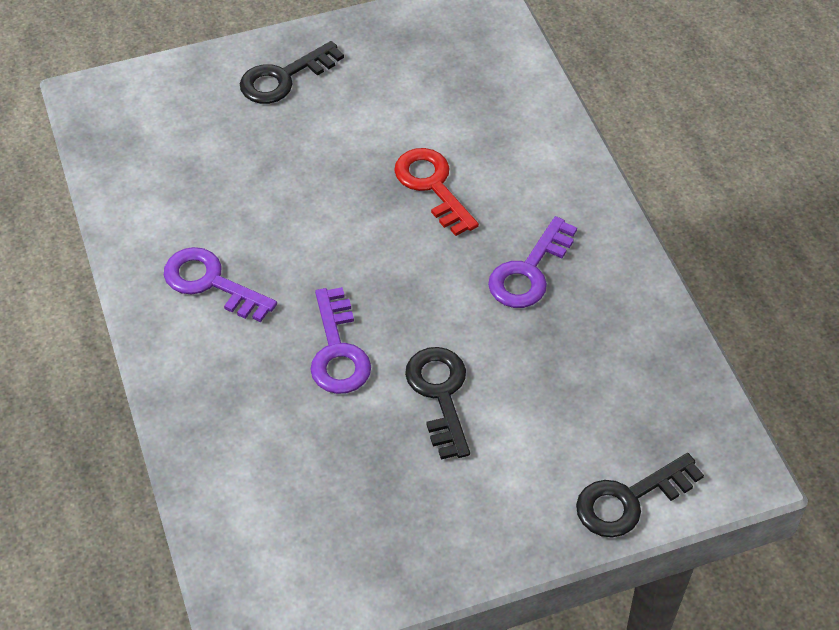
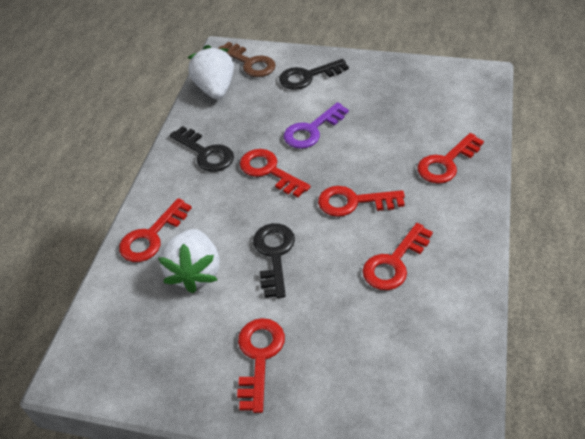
brown key: 0 -> 1
purple key: 3 -> 1
red key: 1 -> 6
white strawberry: 0 -> 2

